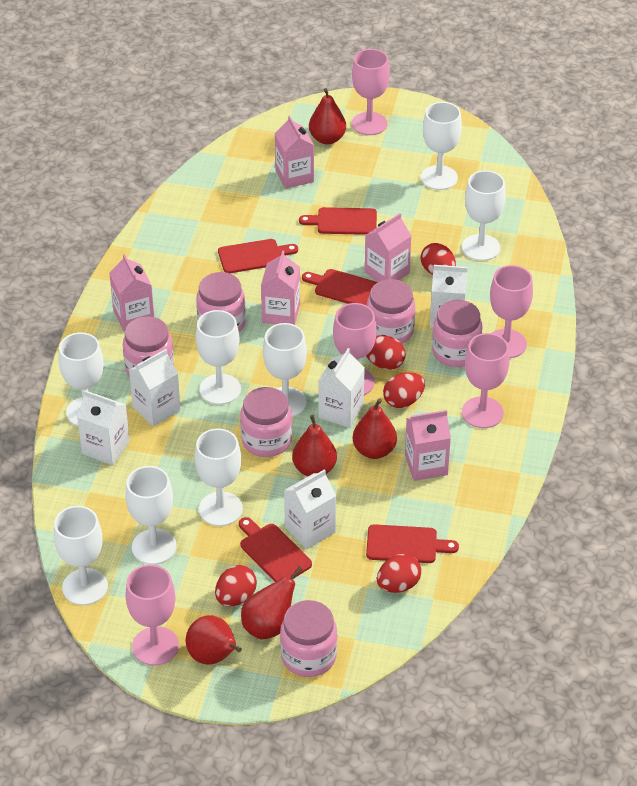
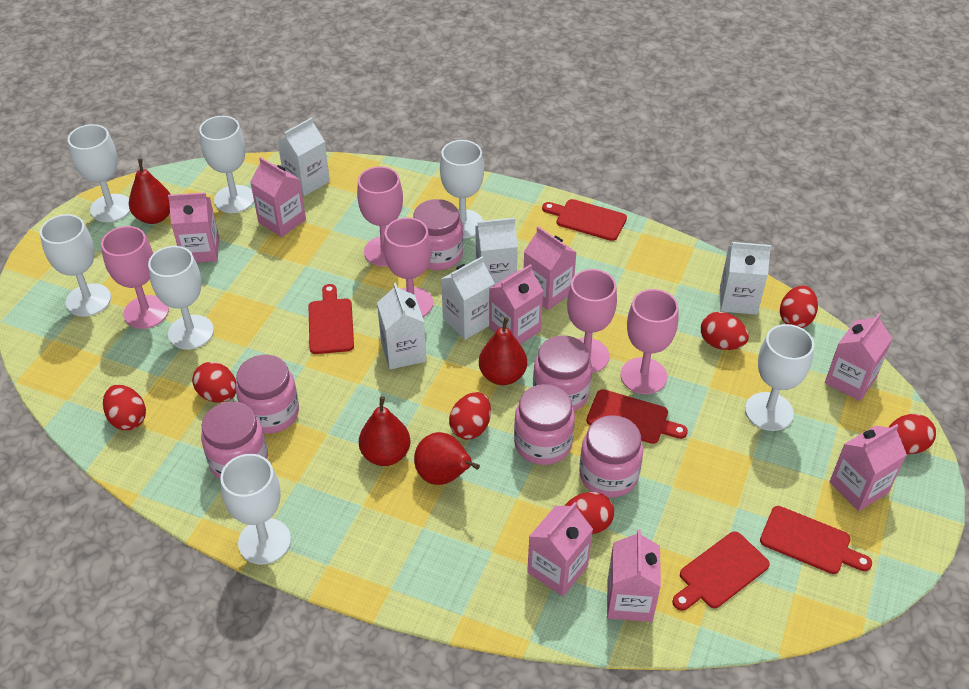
pink carton: 5 -> 8
red egg: 5 -> 7
red pear: 5 -> 4
white goblet: 8 -> 7

